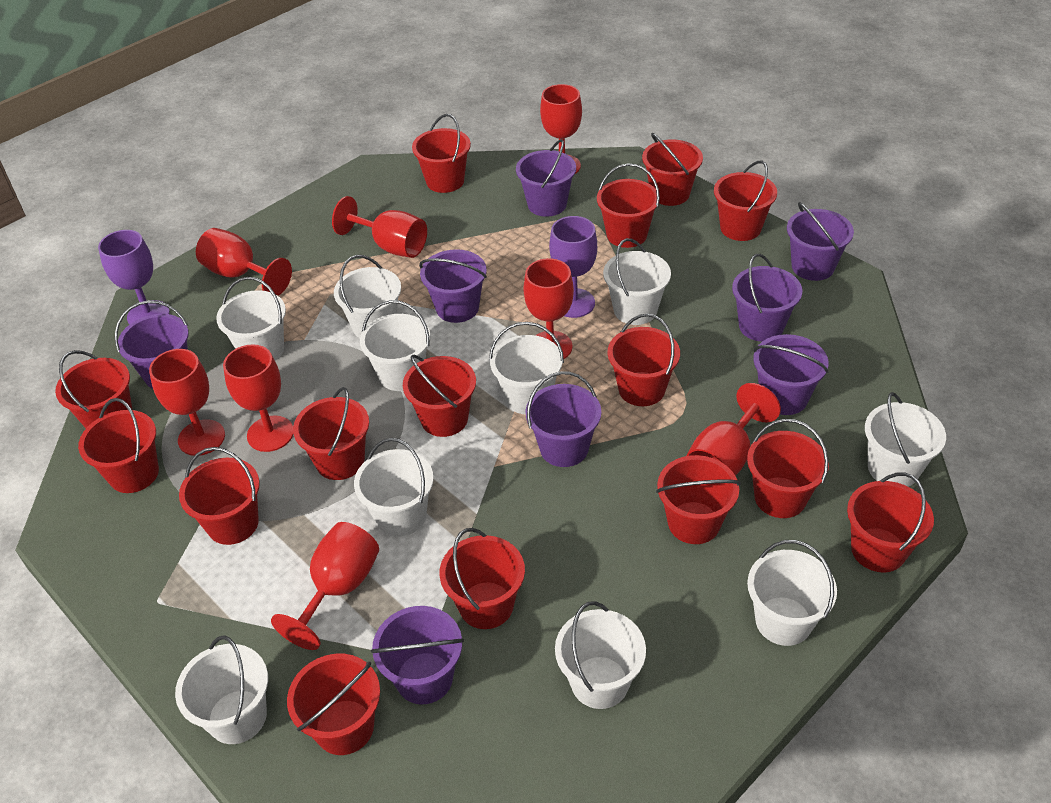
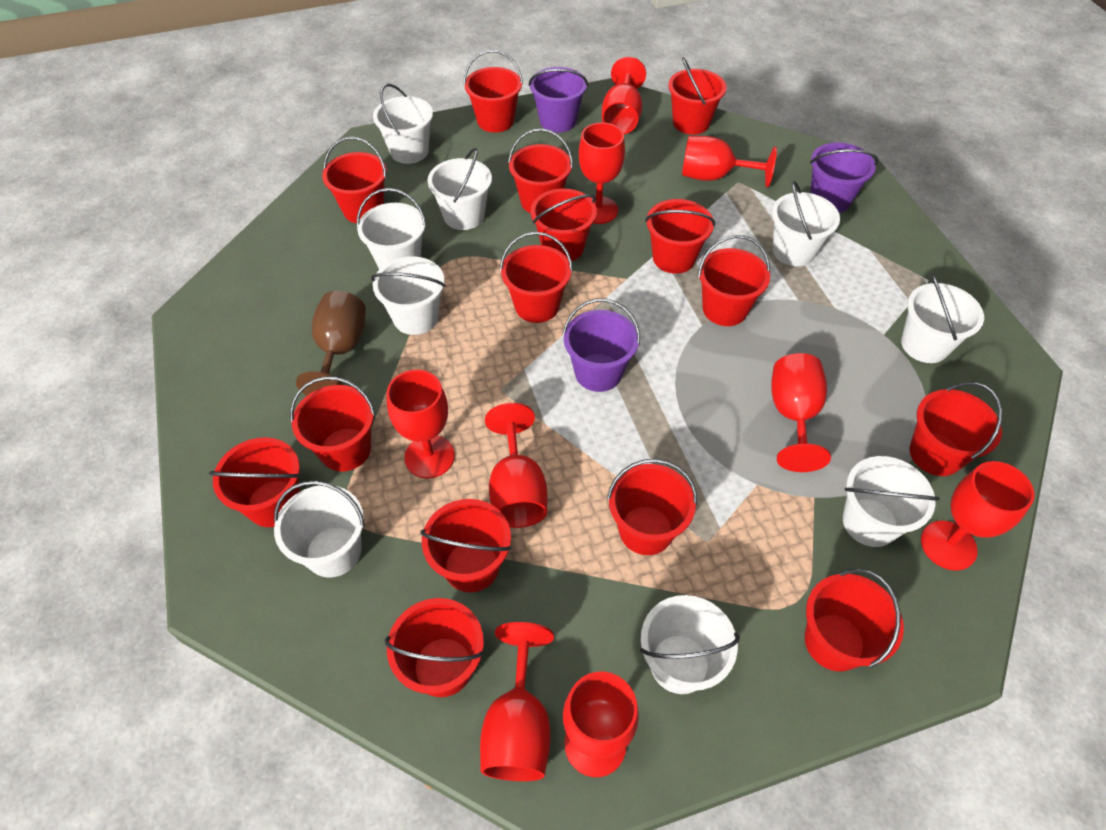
brown goblet: 0 -> 1
purple bucket: 8 -> 3
purple goblet: 2 -> 0
red goblet: 8 -> 9
white bucket: 10 -> 9

